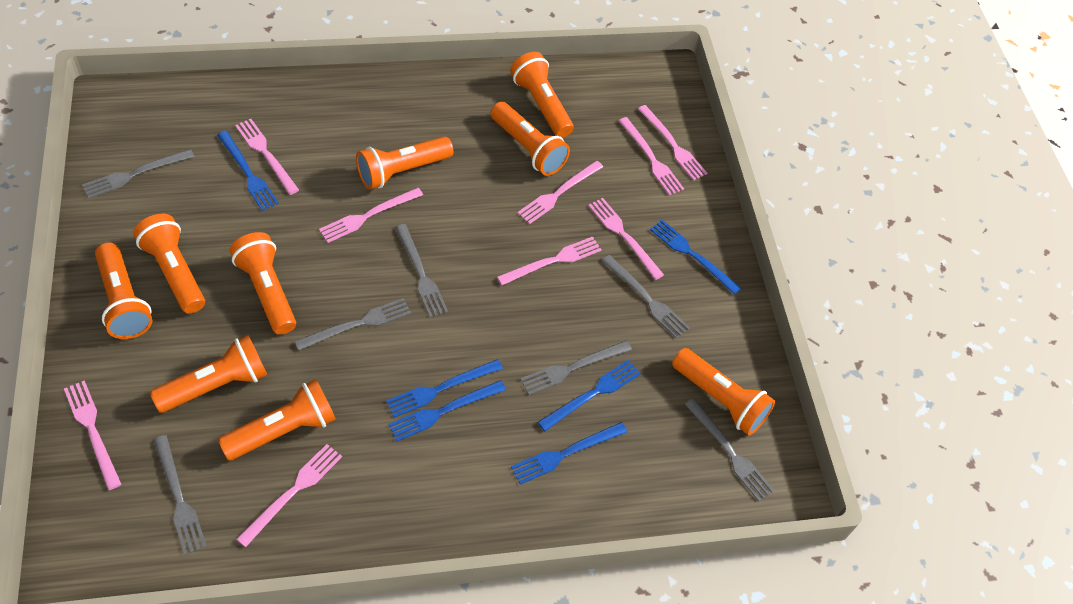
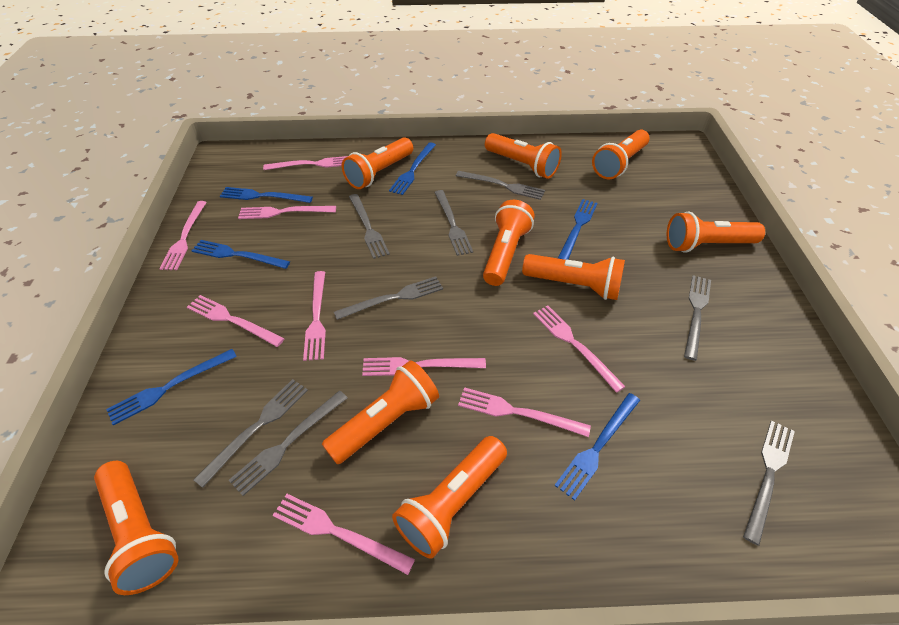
grey fork: 7 -> 8

